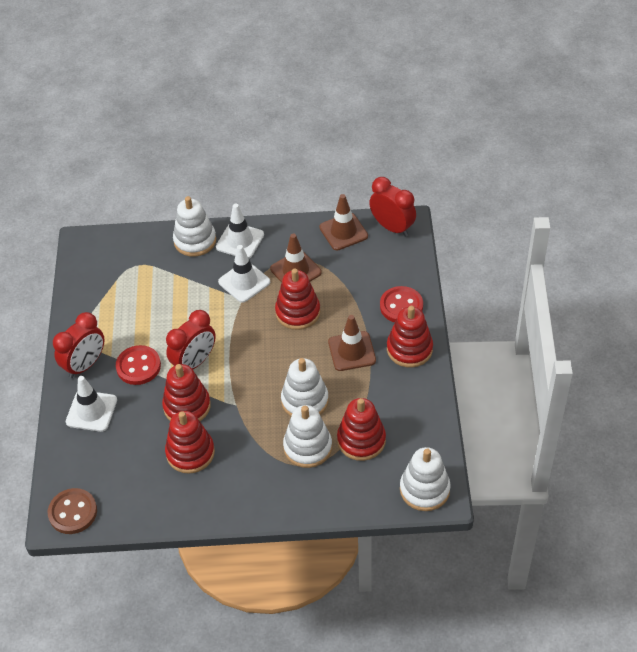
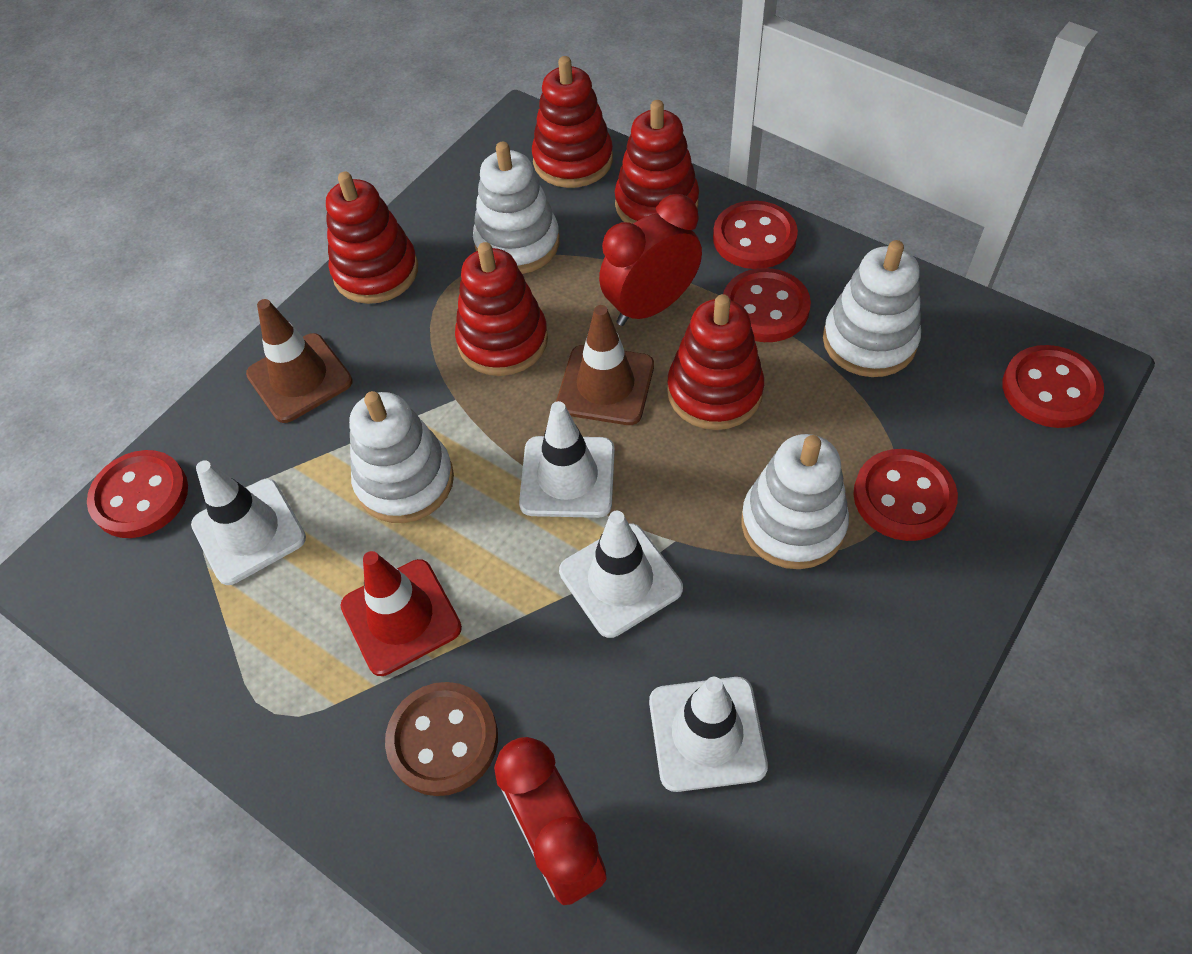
brown traffic cone: 3 -> 2
red button: 2 -> 5
red clock: 3 -> 2
red traffic cone: 0 -> 1
white traffic cone: 3 -> 4

